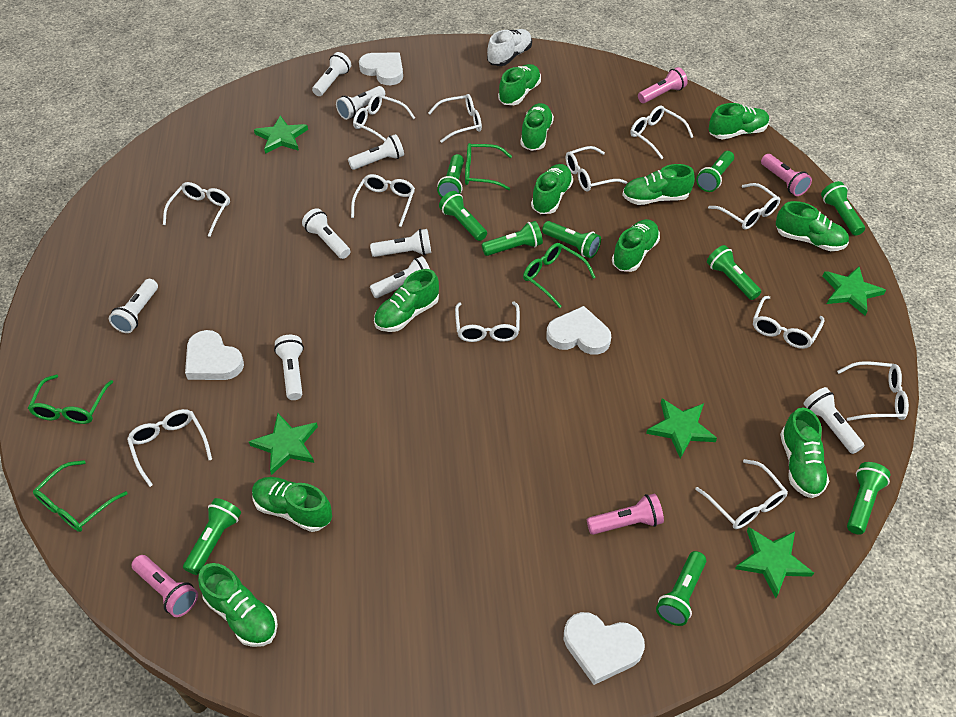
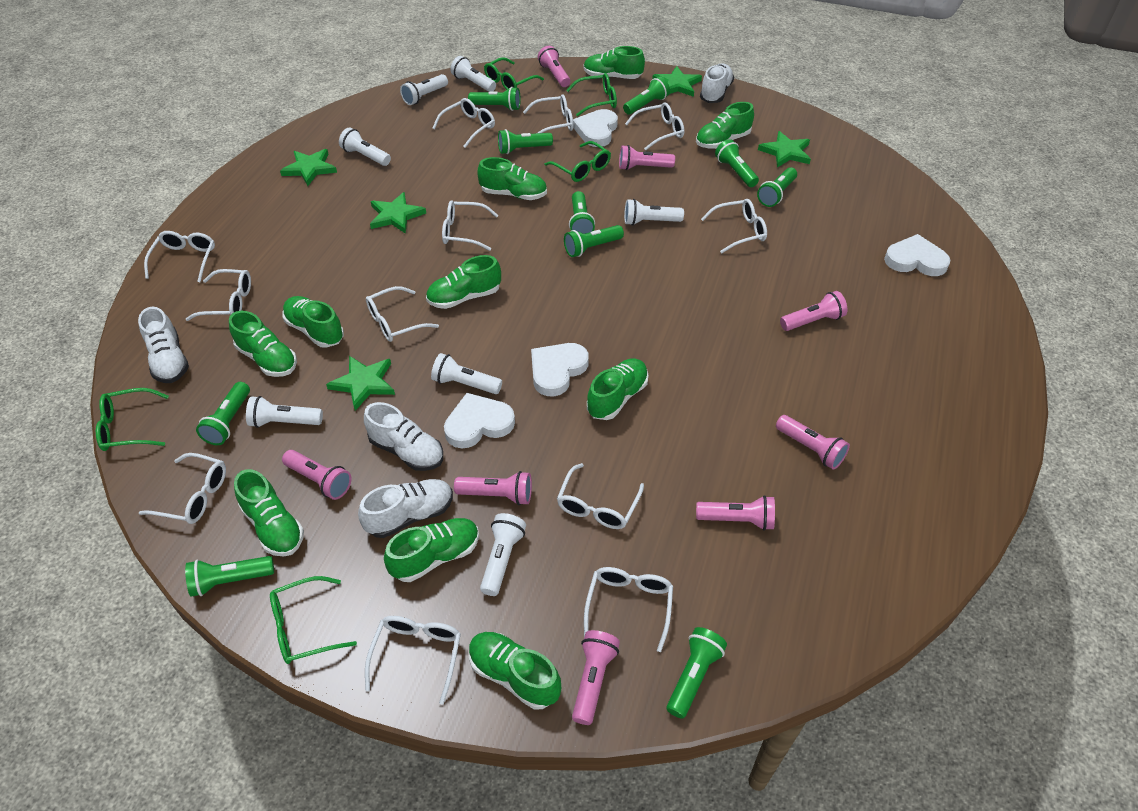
green glasses: 4 -> 5
green shoe: 11 -> 10
pink flashlight: 4 -> 8
white flashlight: 9 -> 7
white shoe: 1 -> 4

